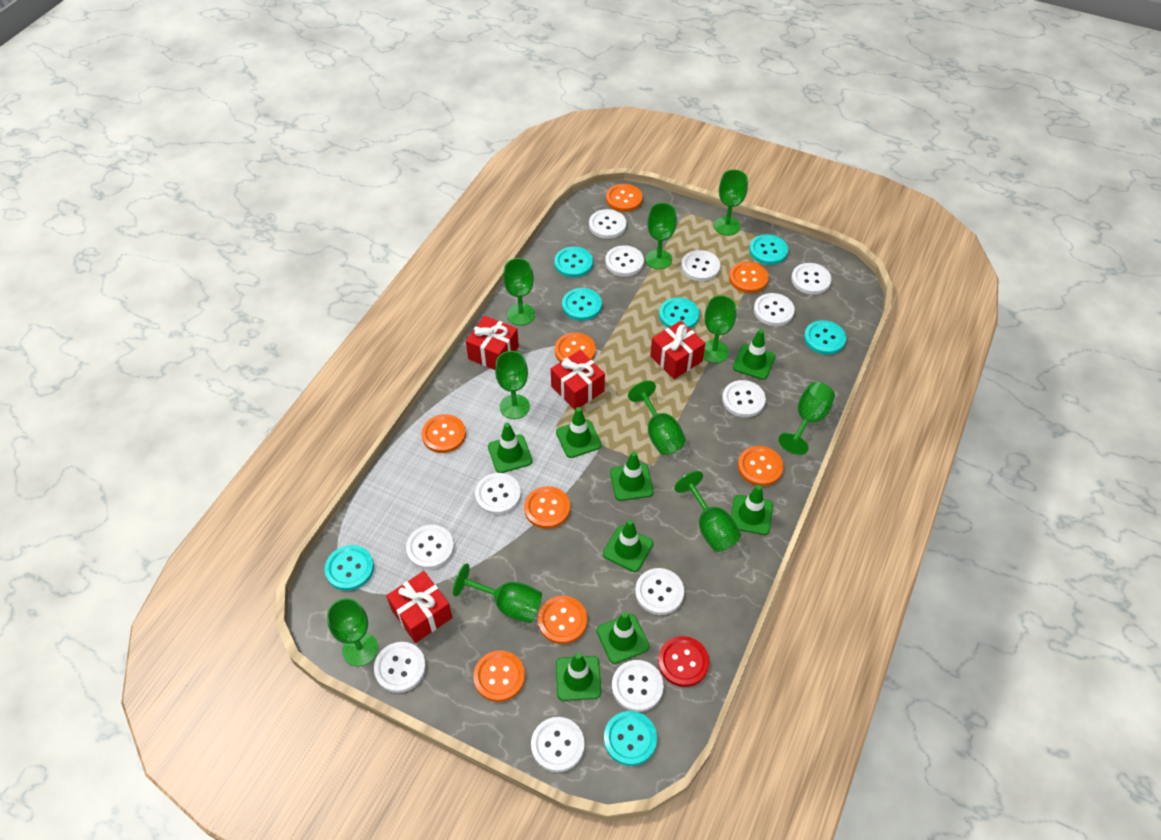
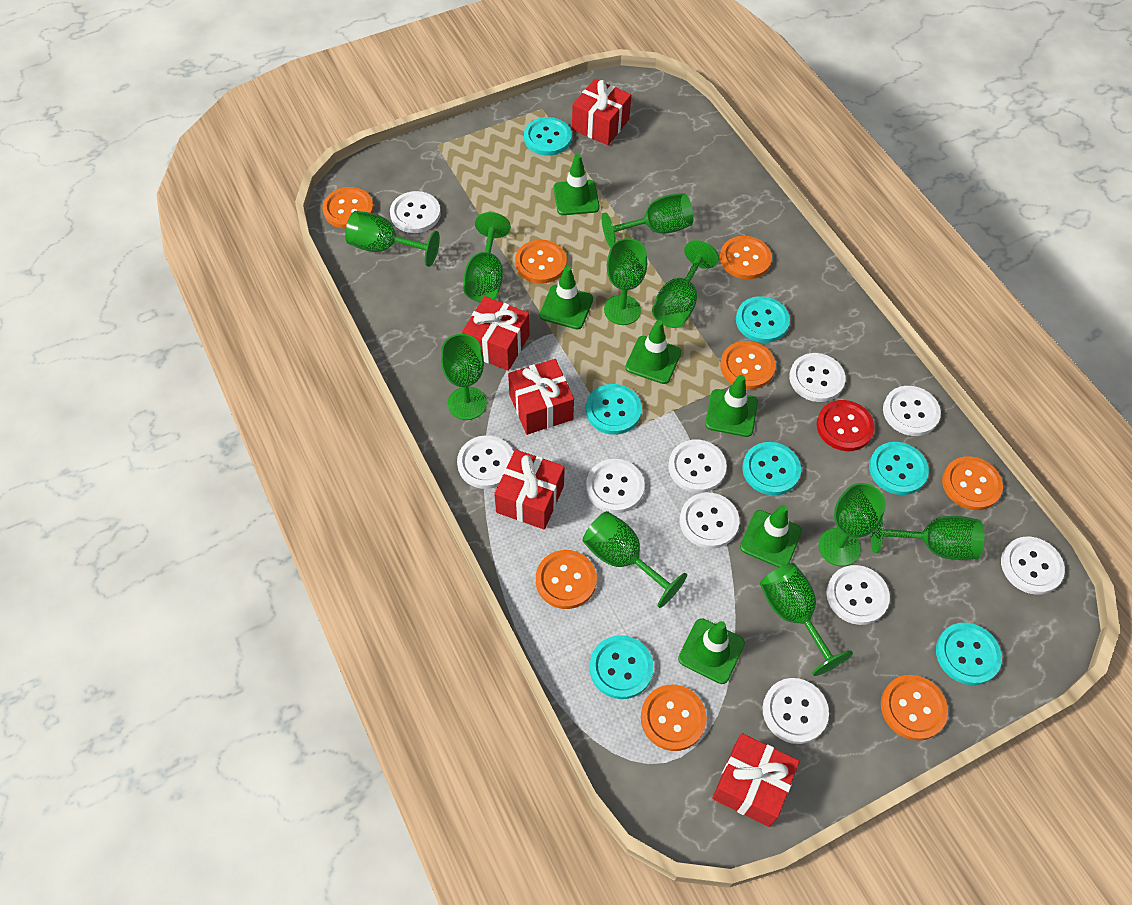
green traffic cone: 8 -> 6
red gift: 4 -> 5
white button: 12 -> 10

